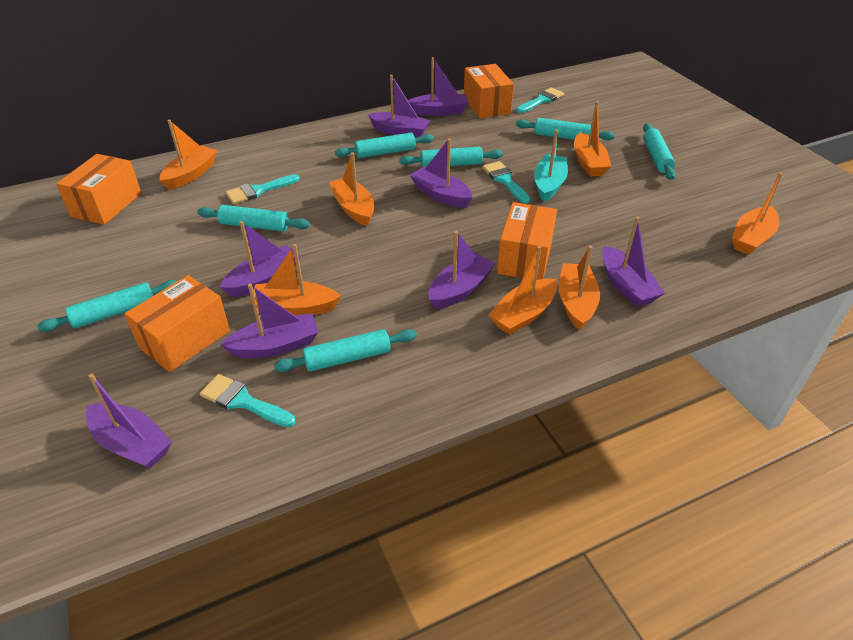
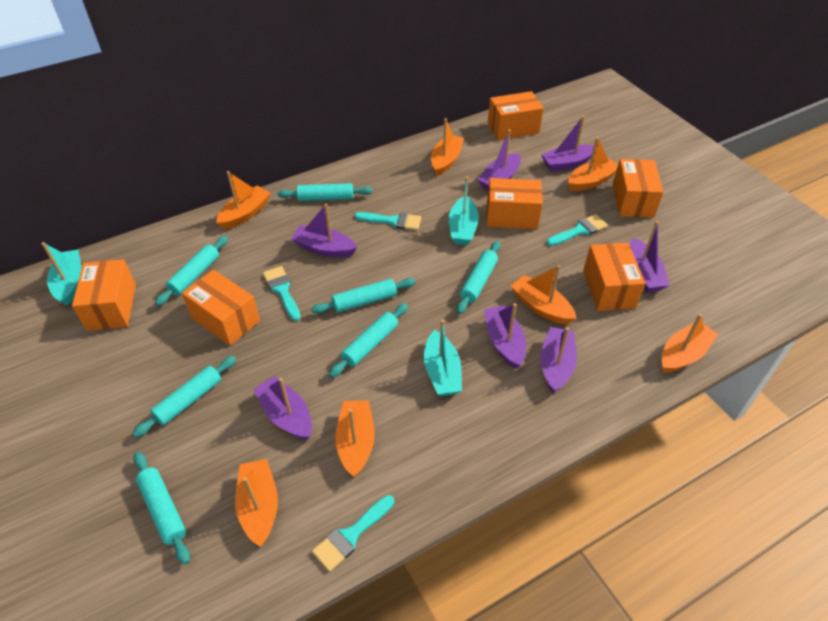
orange box: 4 -> 6
purple boat: 8 -> 7
turquoise boat: 1 -> 3

